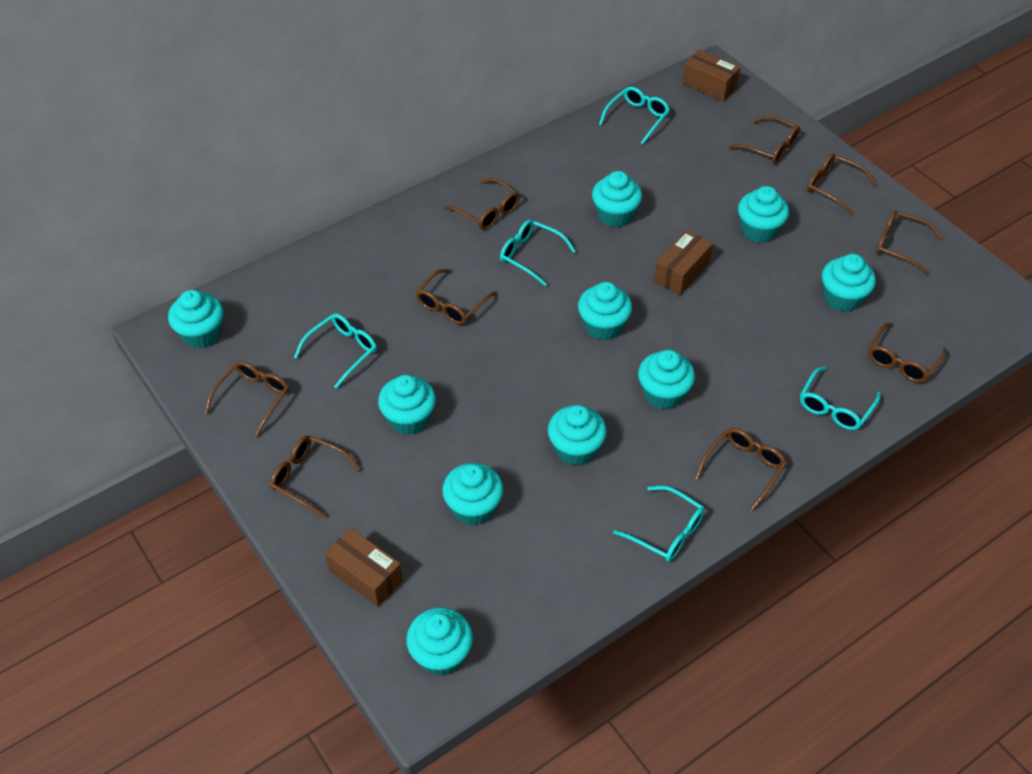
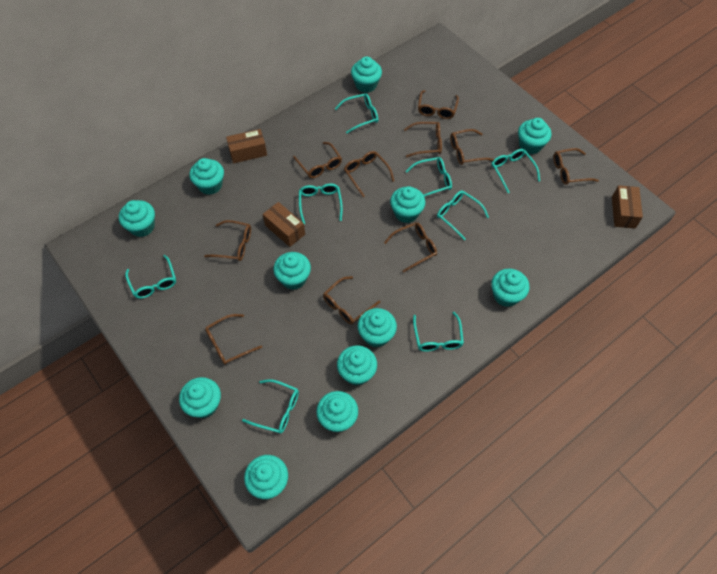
brown glasses: 9 -> 10
turquoise cupcake: 10 -> 12
turquoise glasses: 5 -> 8

